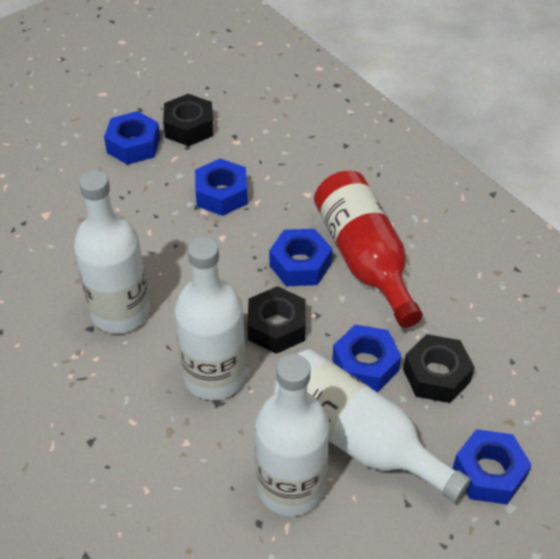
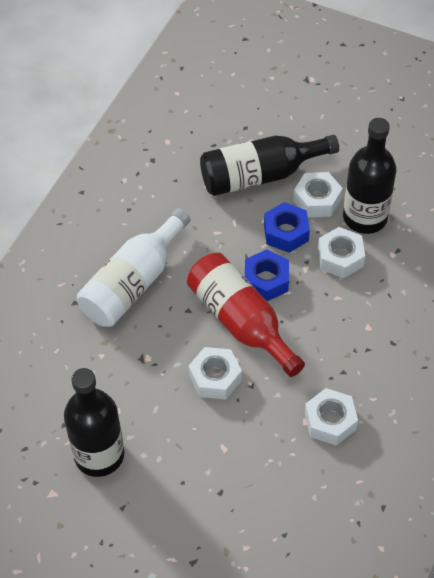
black bottle: 0 -> 3
black nut: 3 -> 0
blue nut: 5 -> 2
white bottle: 4 -> 1
white nut: 0 -> 4

